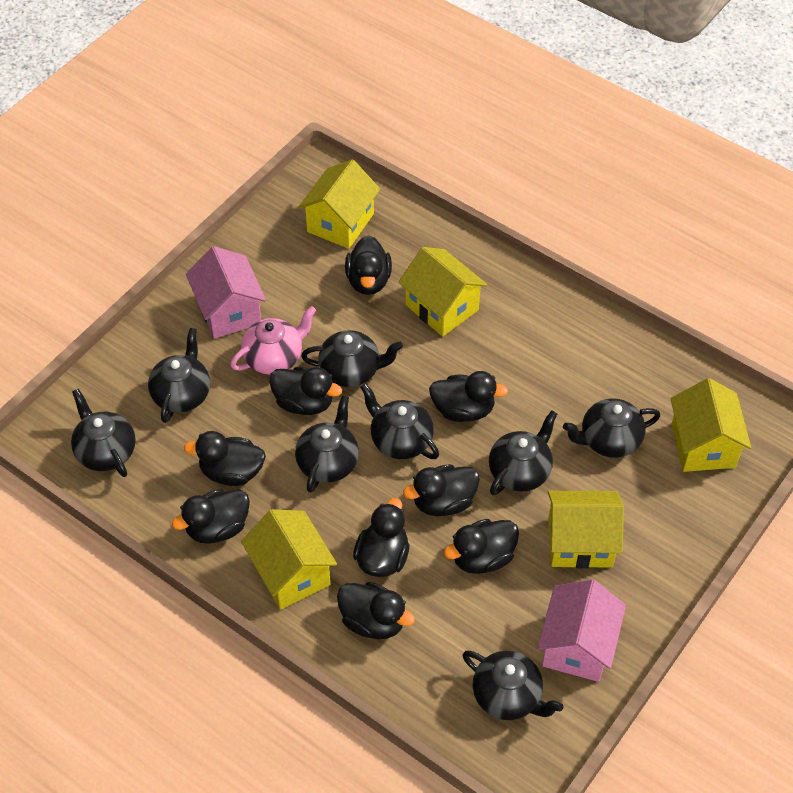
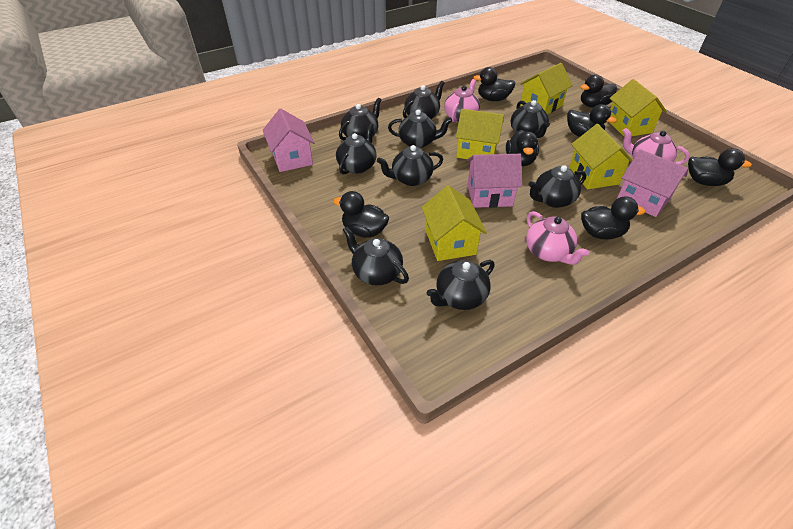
black duck: 9 -> 7
black teapot: 8 -> 9
pink house: 2 -> 3
pink teapot: 1 -> 3

